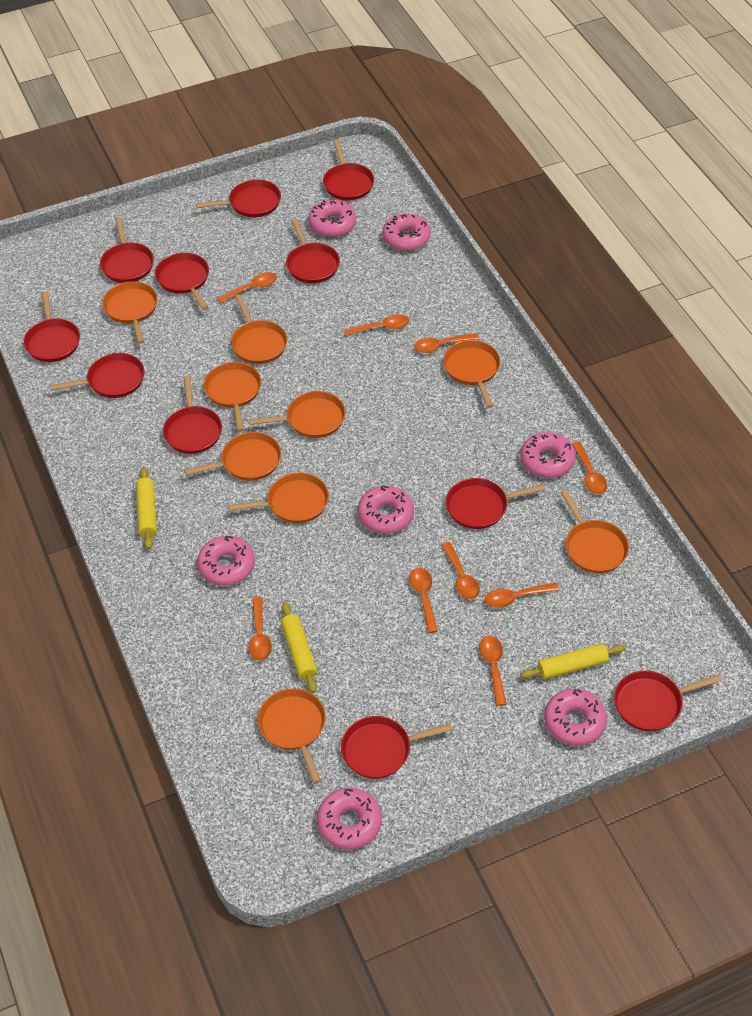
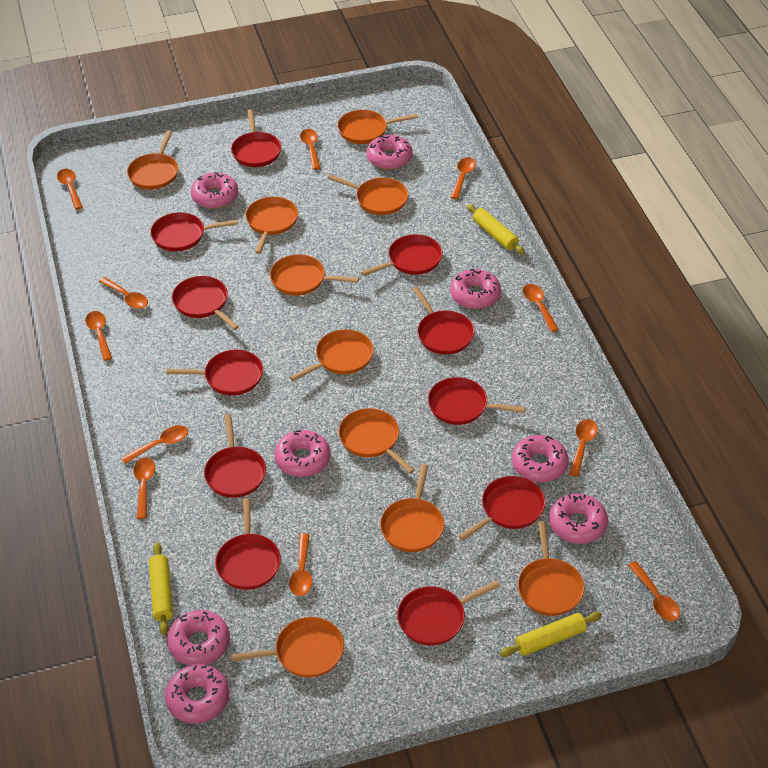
orange pan: 9 -> 10
orange spoon: 9 -> 11
pink donut: 7 -> 8

